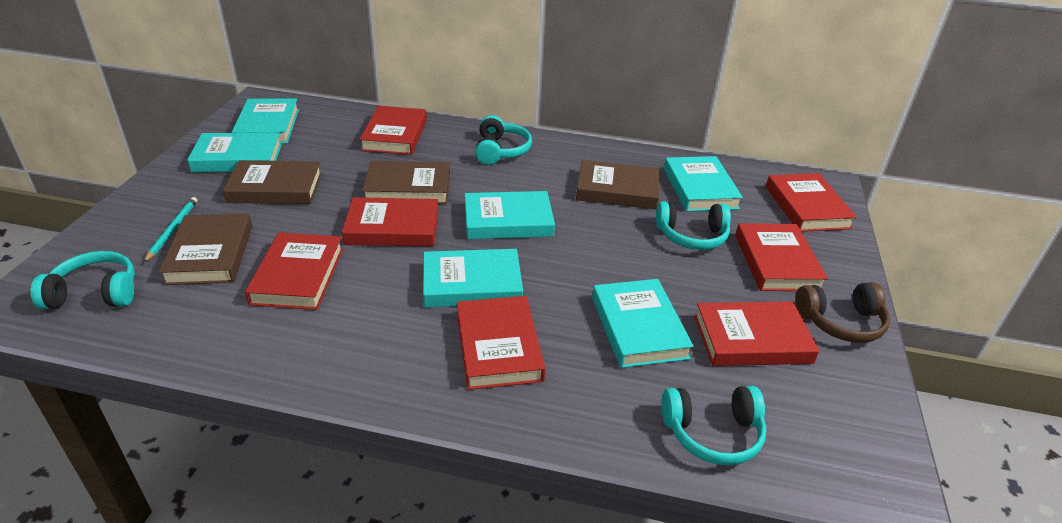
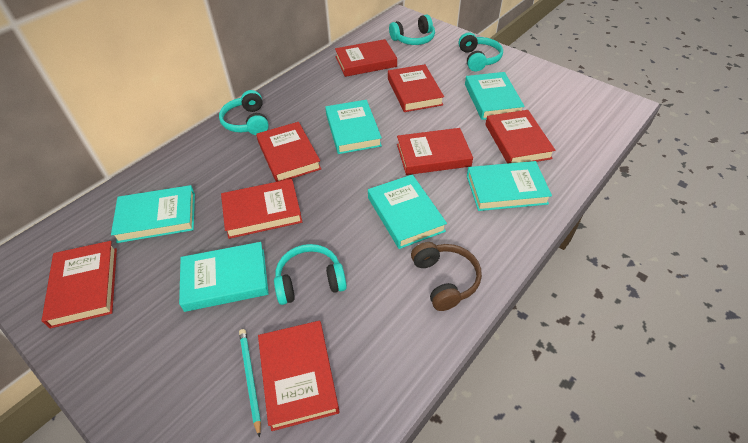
brown book: 4 -> 0
red book: 7 -> 8

